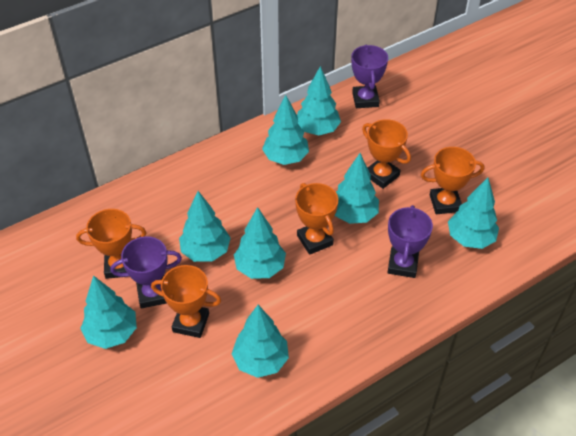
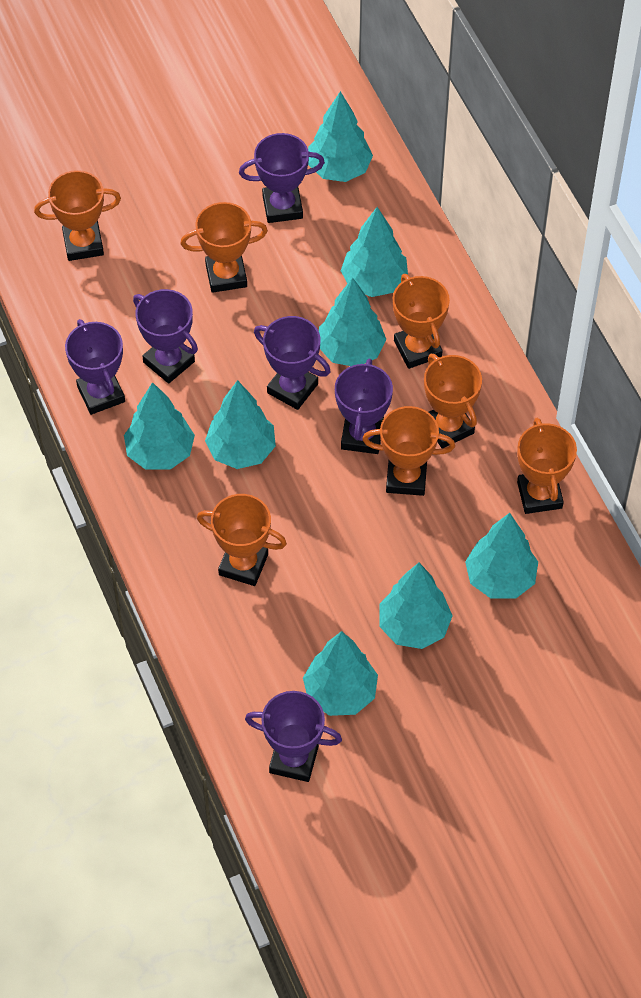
orange trophy: 5 -> 7
purple trophy: 3 -> 6

